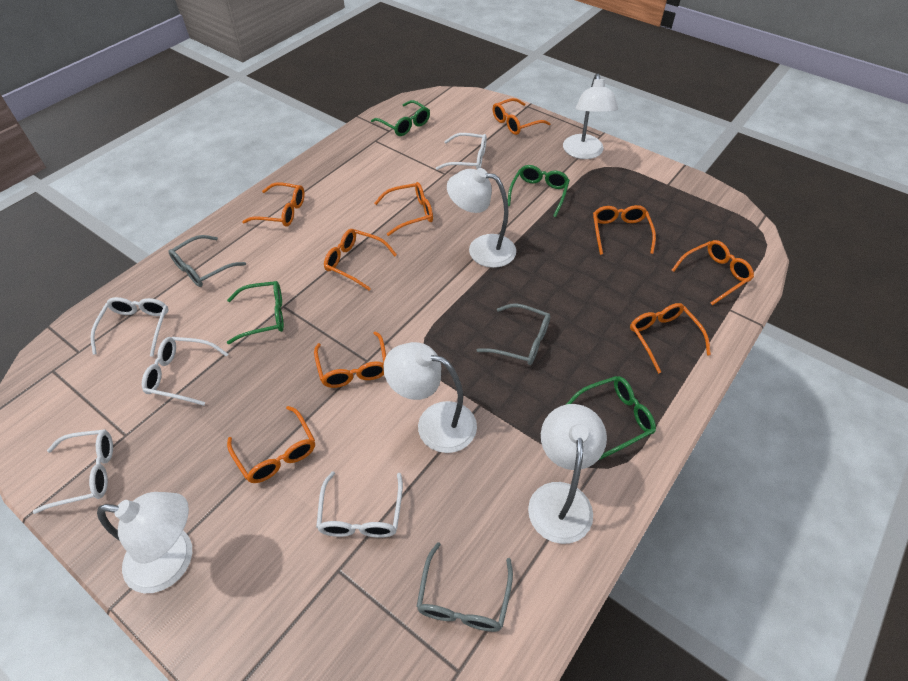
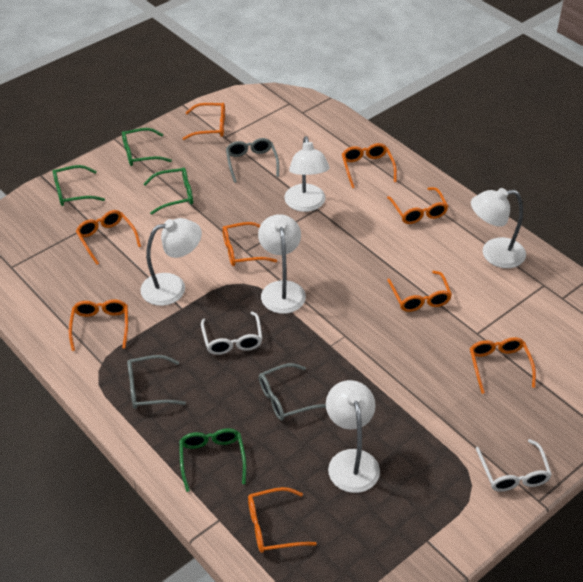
white glasses: 5 -> 2

